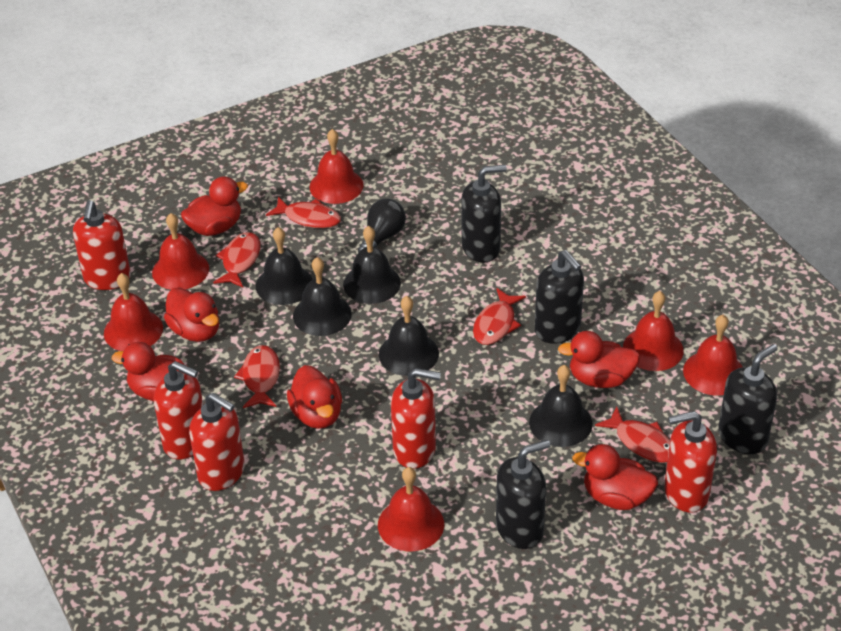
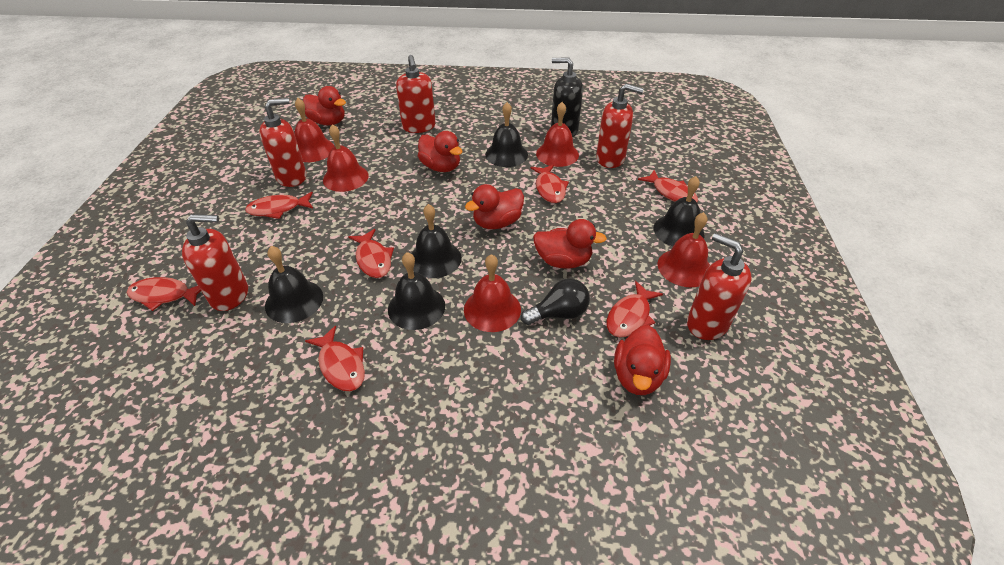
black soap dispenser: 4 -> 1
red bell: 6 -> 5
red duck: 6 -> 5
red fish: 5 -> 7

